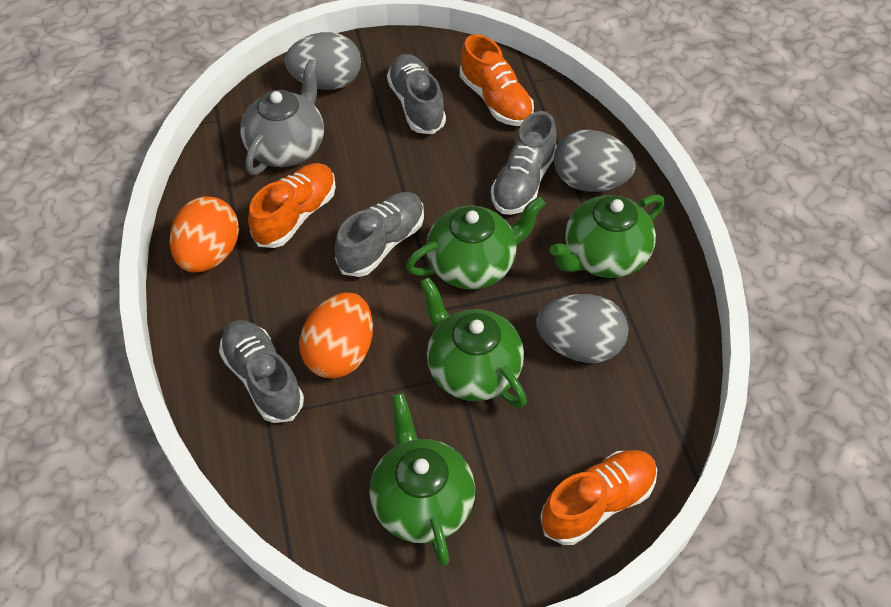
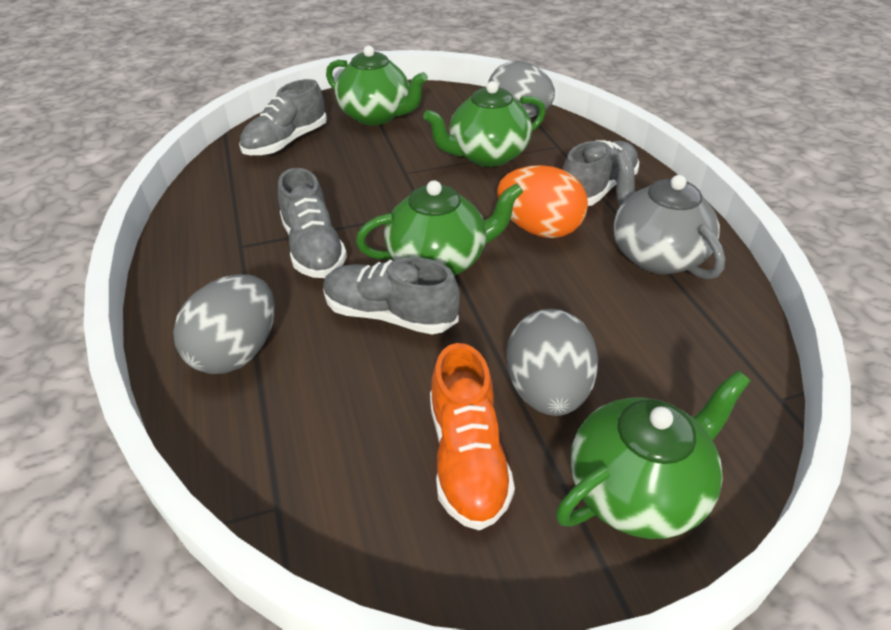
orange egg: 2 -> 1
orange shoe: 3 -> 1

